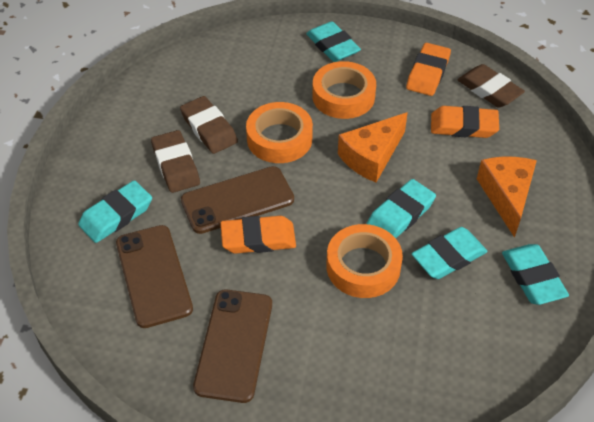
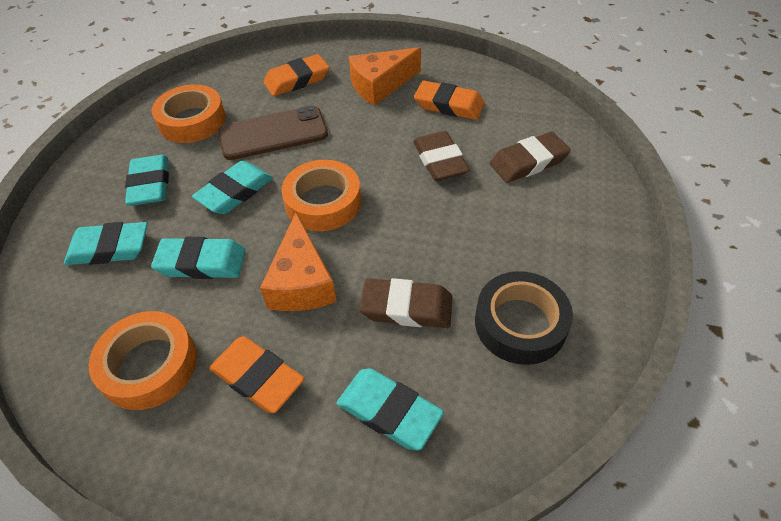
black tape: 0 -> 1
brown phone: 3 -> 1

